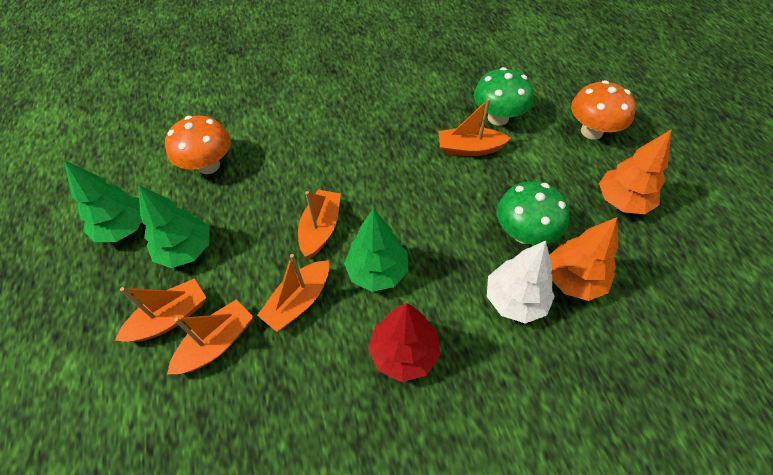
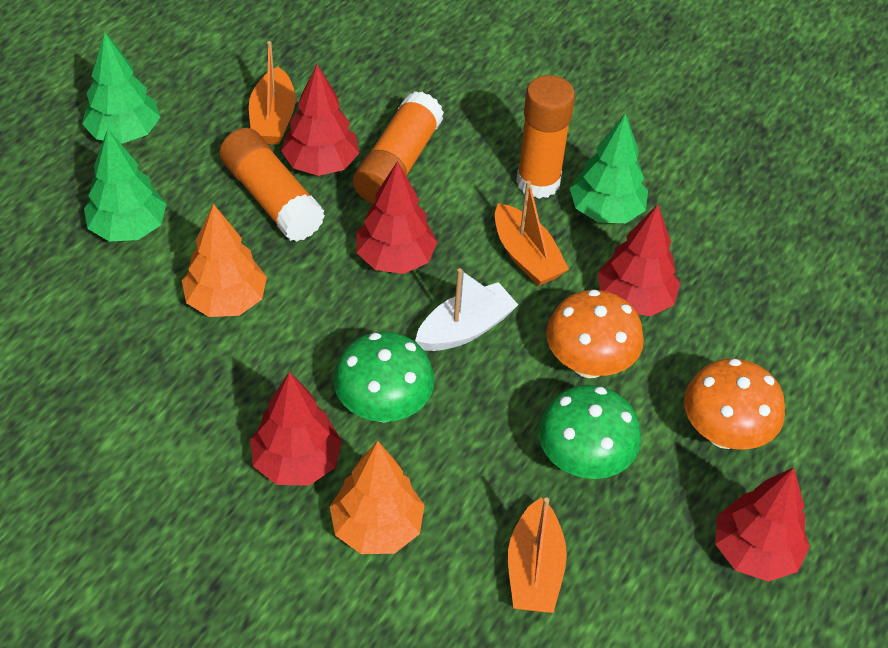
orange boat: 5 -> 3
orange glue stick: 0 -> 3
red tree: 1 -> 5
white boat: 0 -> 1
white tree: 1 -> 0

